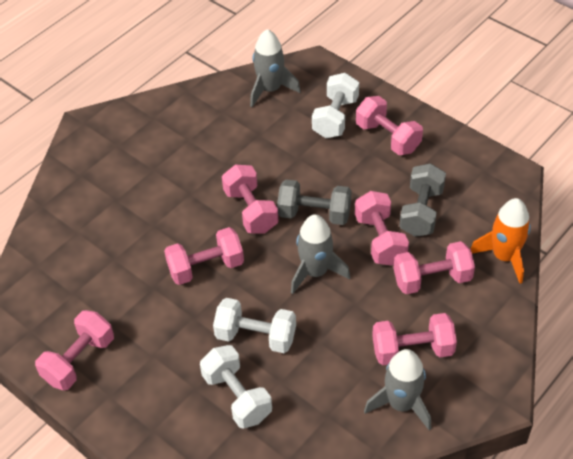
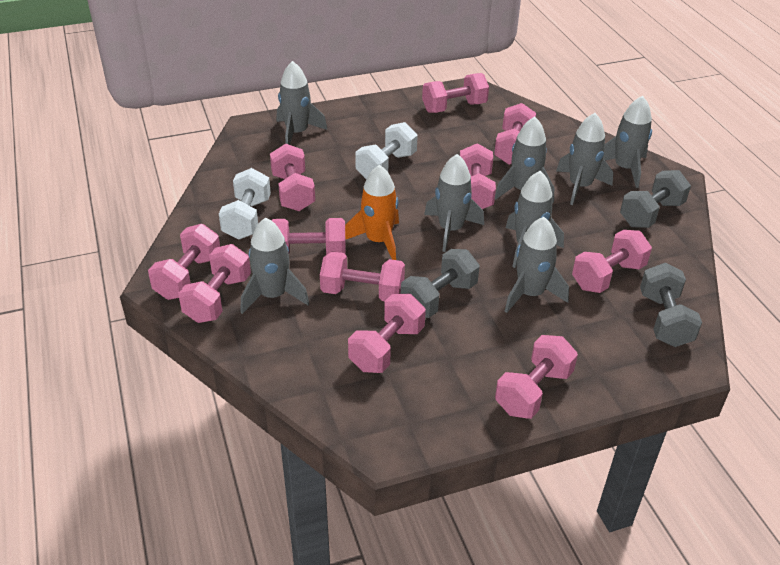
grey dumbbell: 2 -> 3
grey rocket: 3 -> 8
pink dumbbell: 7 -> 11
white dumbbell: 3 -> 2

